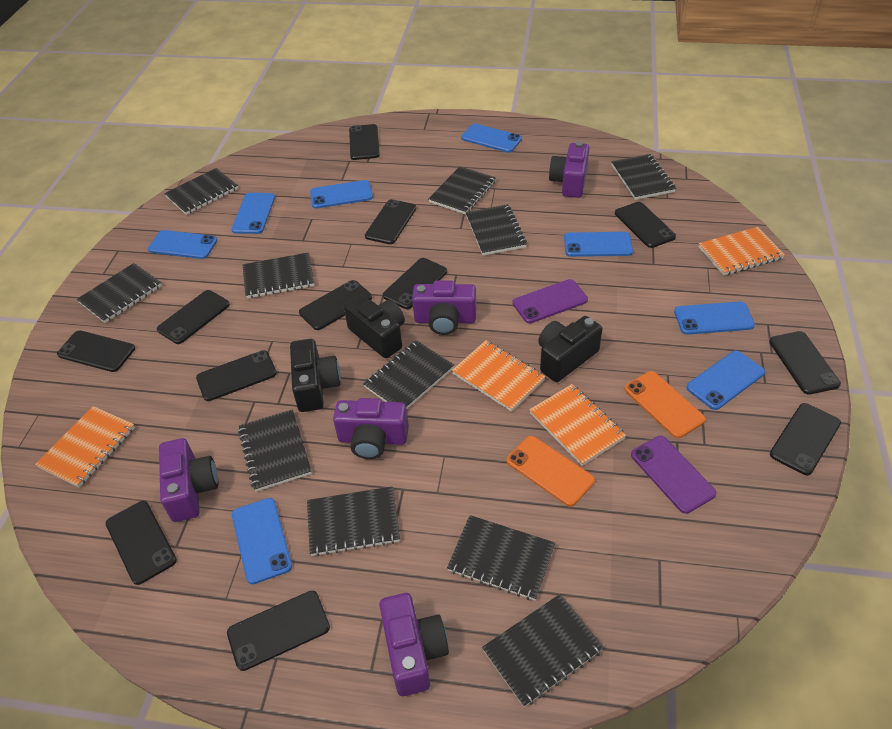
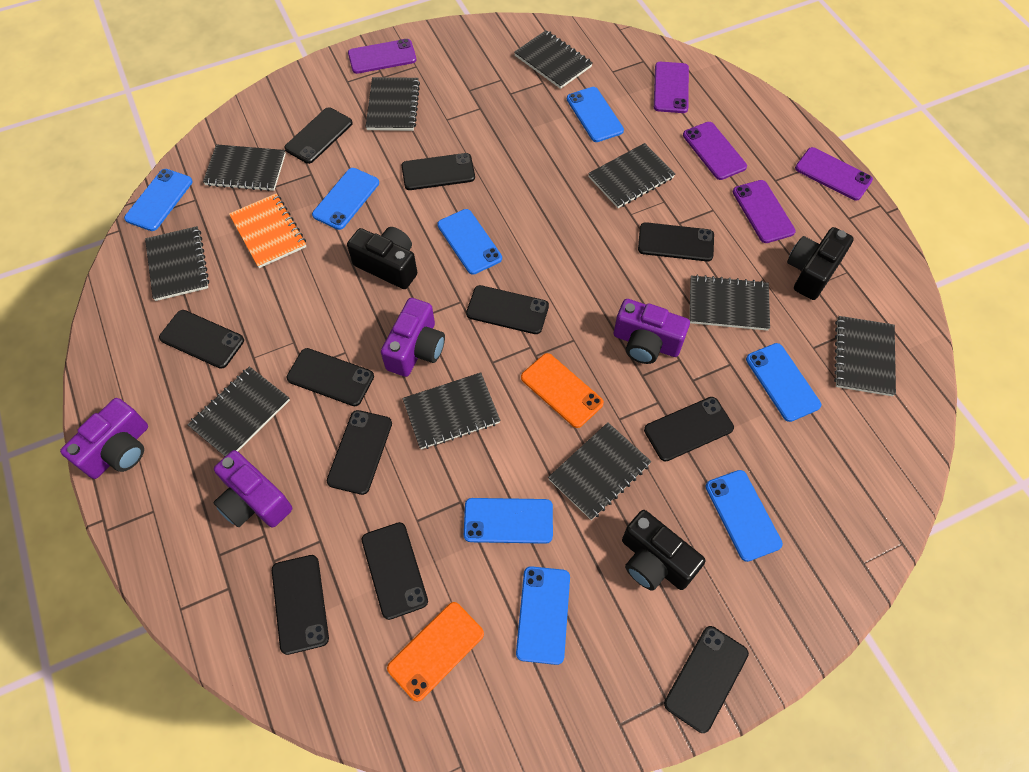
black notebook: 11 -> 10
black phone: 12 -> 11
orange notebook: 4 -> 1
purple camera: 5 -> 4
purple phone: 2 -> 5

